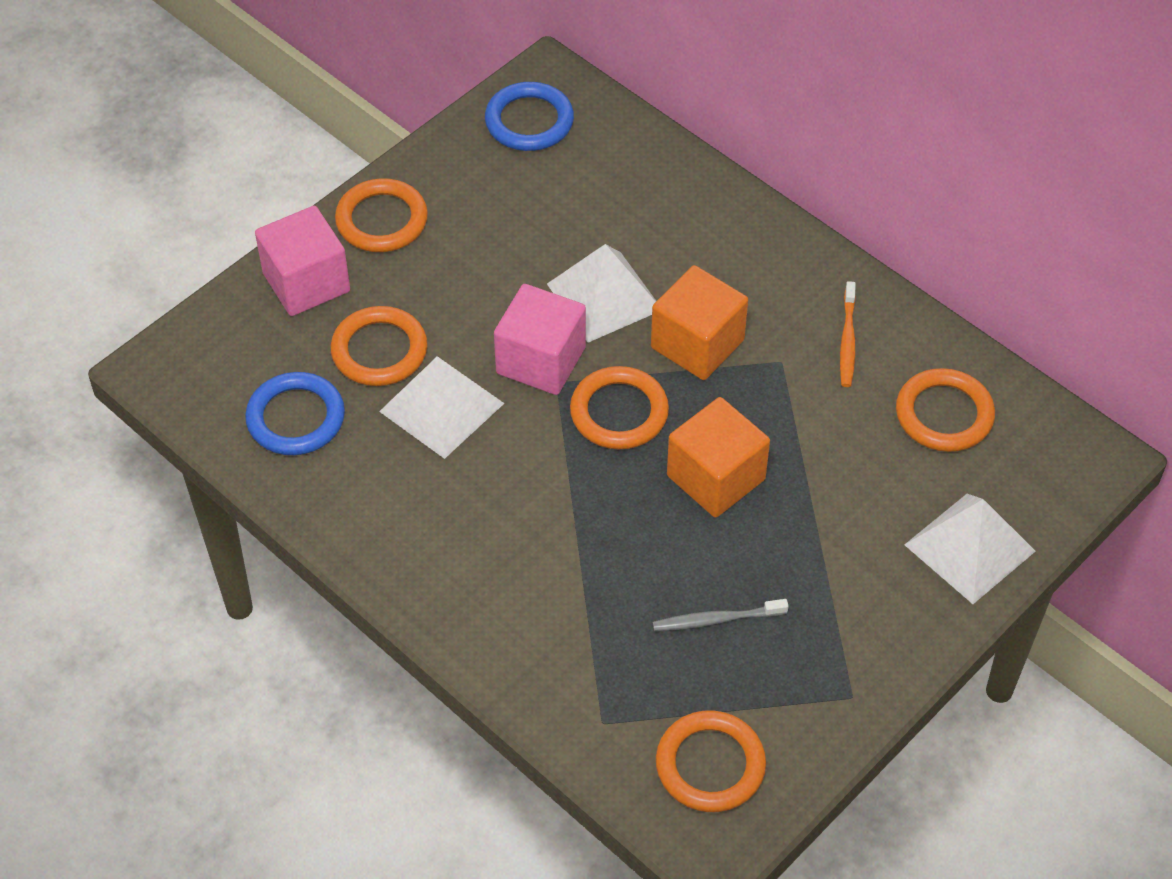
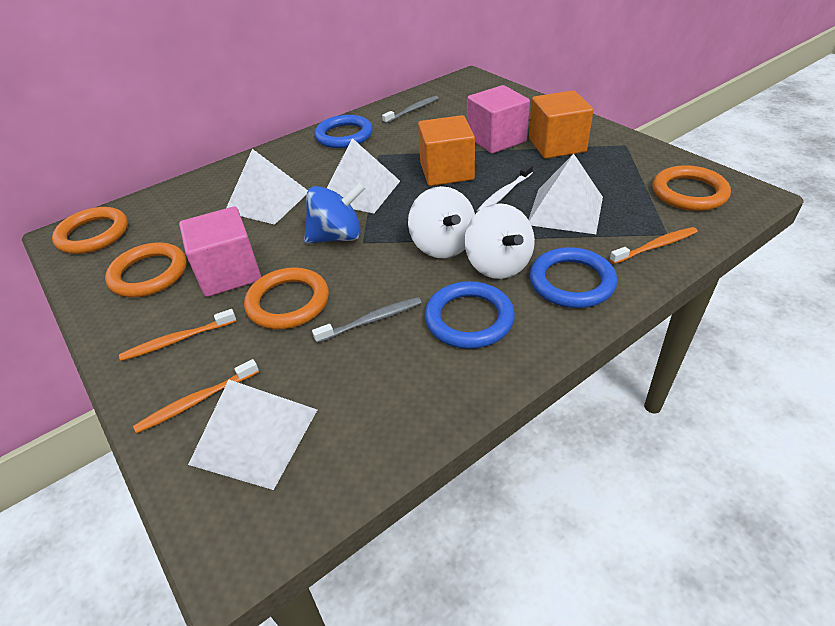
blue ring: 2 -> 3
blue spinning top: 0 -> 1
grey toothbrush: 1 -> 2
orange ring: 5 -> 4
orange toothbrush: 1 -> 3
white pyramid: 3 -> 4
white spinning top: 0 -> 2
white toothbrush: 0 -> 1

